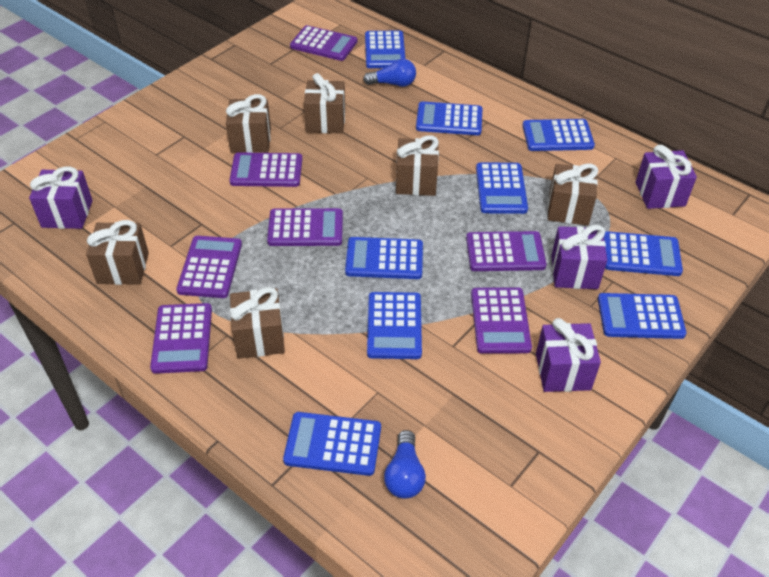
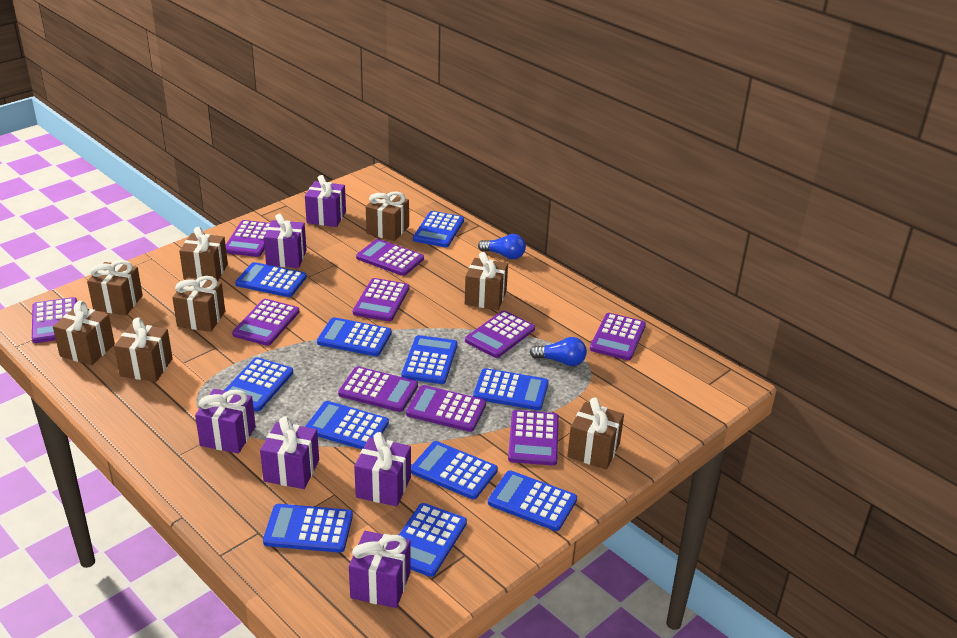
blue calculator: 9 -> 11
brown gift: 6 -> 8
purple calculator: 7 -> 10
purple gift: 4 -> 6

